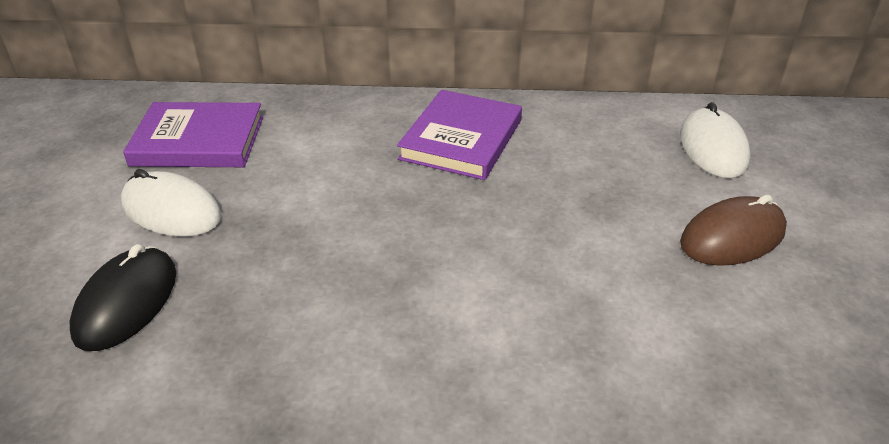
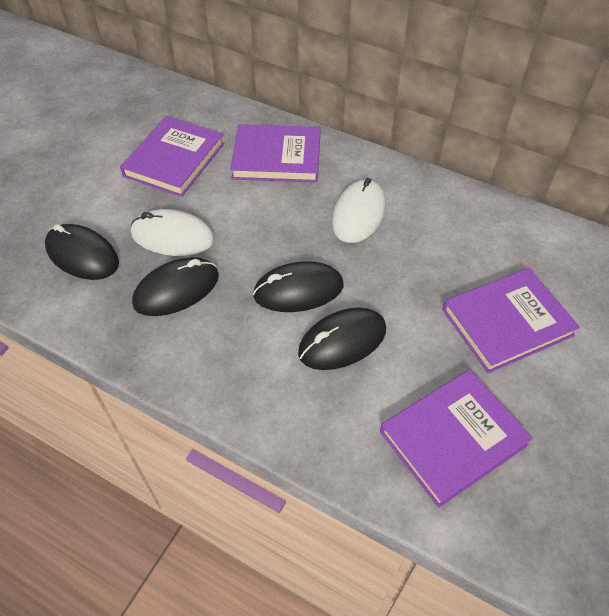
black mouse: 1 -> 4
brown mouse: 1 -> 0
purple book: 2 -> 4

